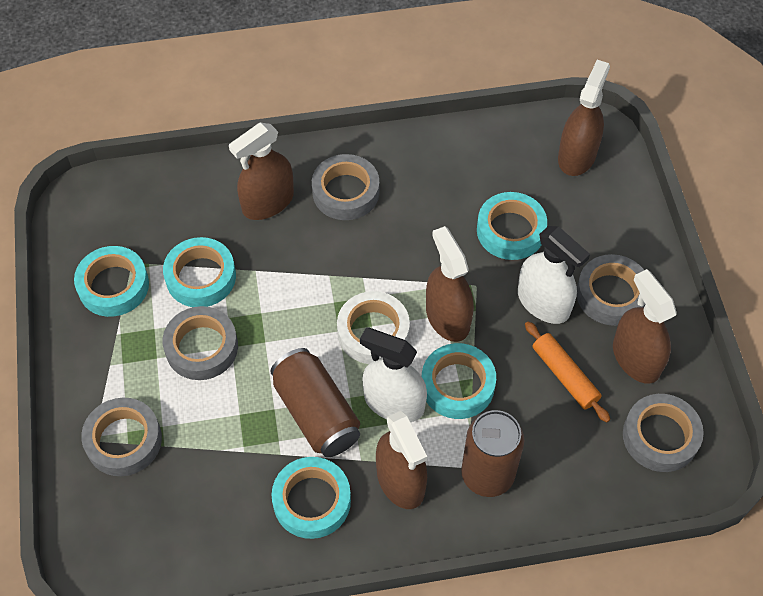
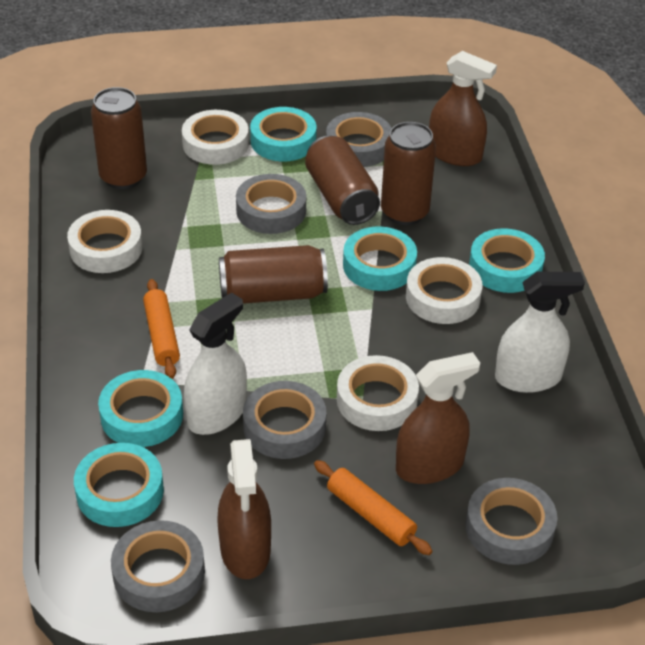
brown can: 2 -> 4
brown spray bottle: 5 -> 3
orange rolling pin: 1 -> 2
white tape: 1 -> 4

